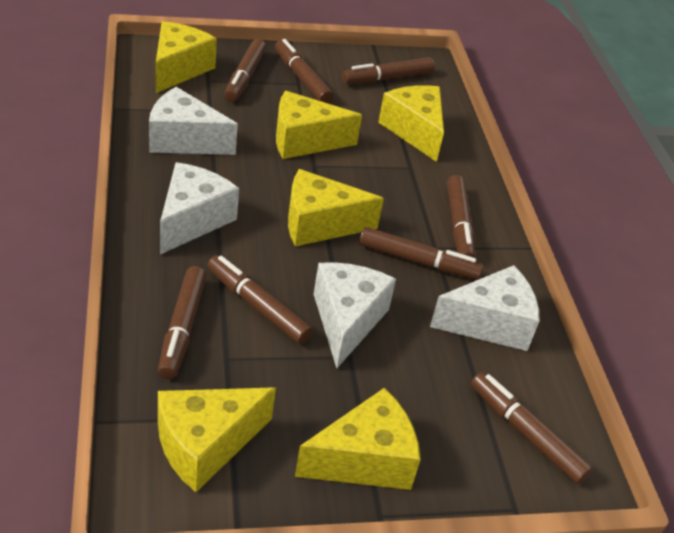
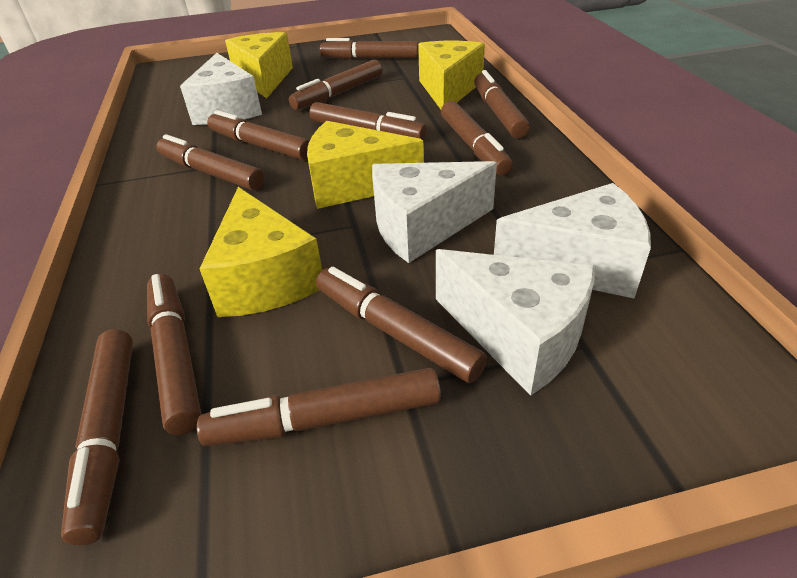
brown marker: 8 -> 11
yellow cheese: 6 -> 4

